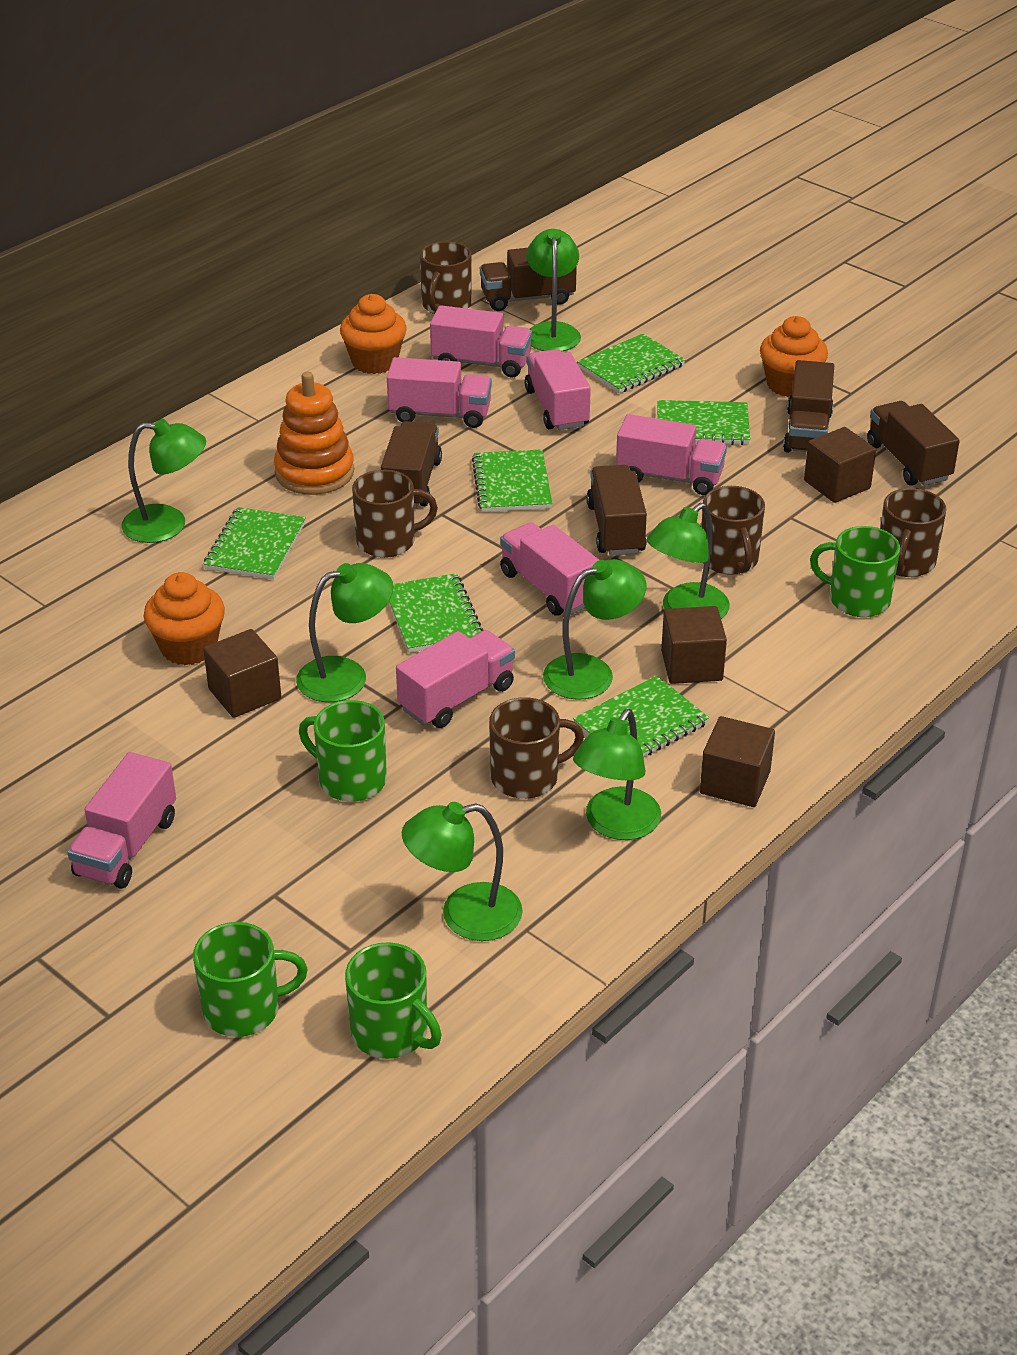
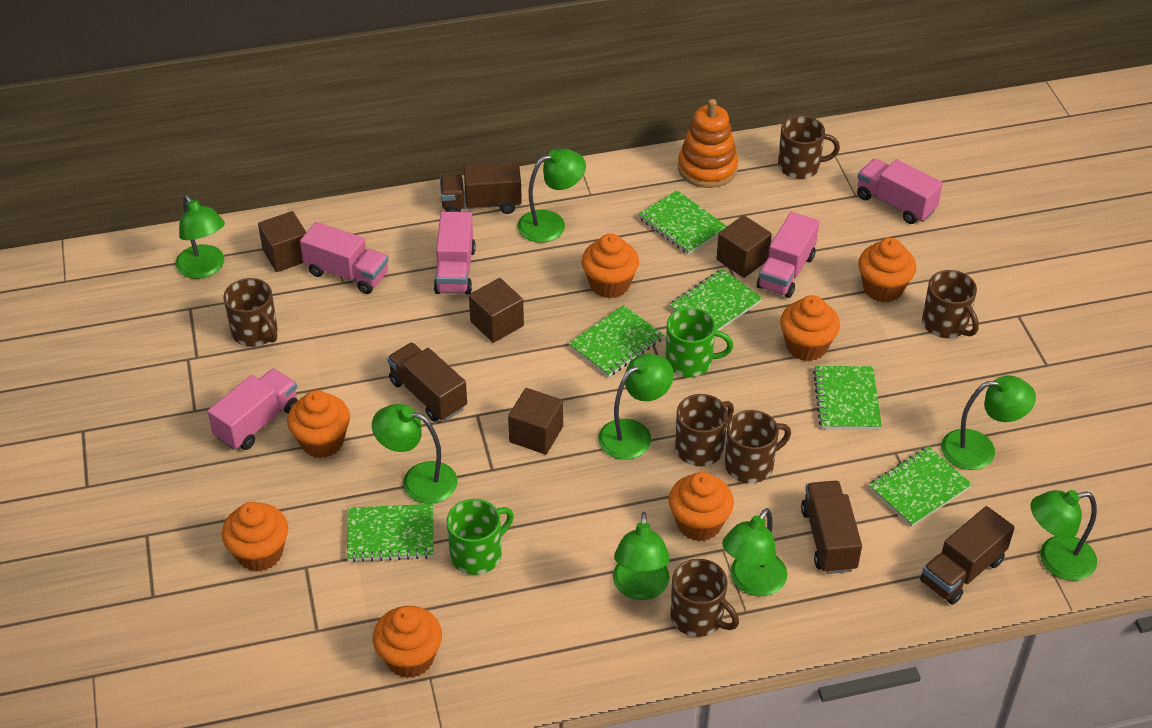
brown mug: 5 -> 6
brown truck: 5 -> 4
green lamp: 7 -> 8
green mug: 4 -> 2
orange cupcake: 3 -> 7
pink truck: 7 -> 5

